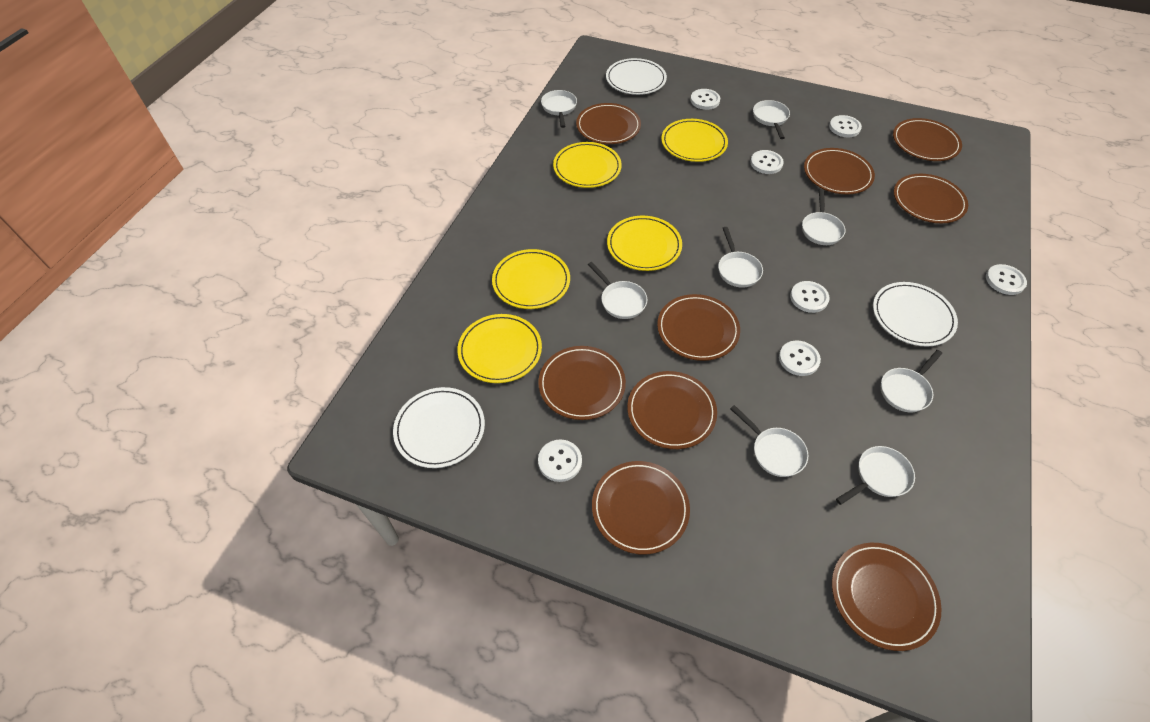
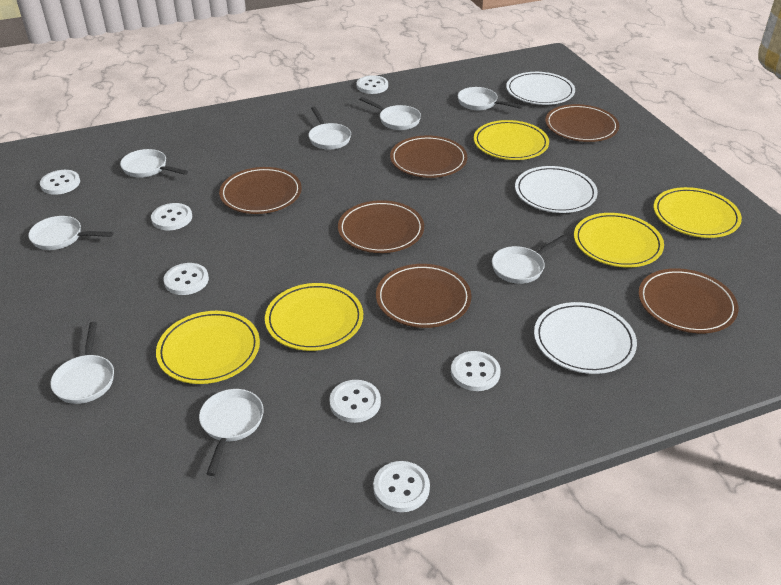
brown plate: 9 -> 6

